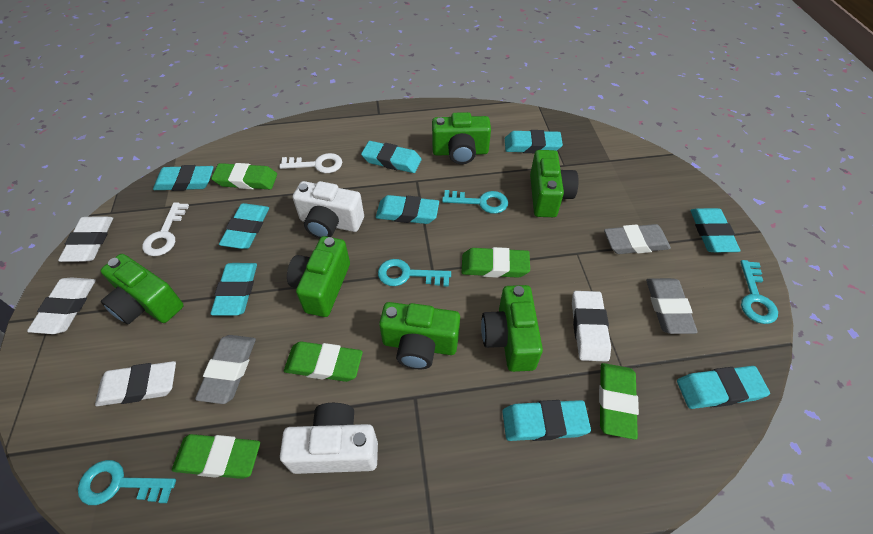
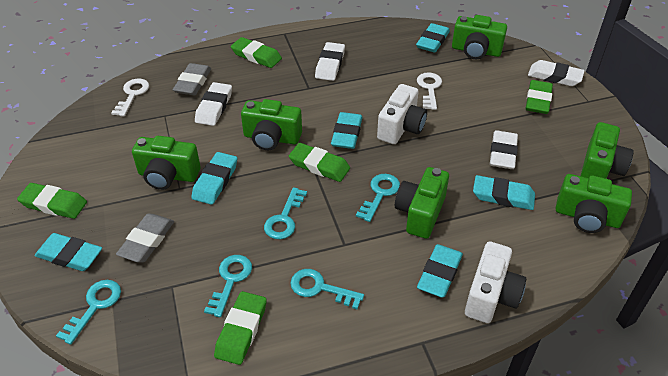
grey eraser: 3 -> 2
turquoise eraser: 9 -> 6
turquoise key: 4 -> 5

